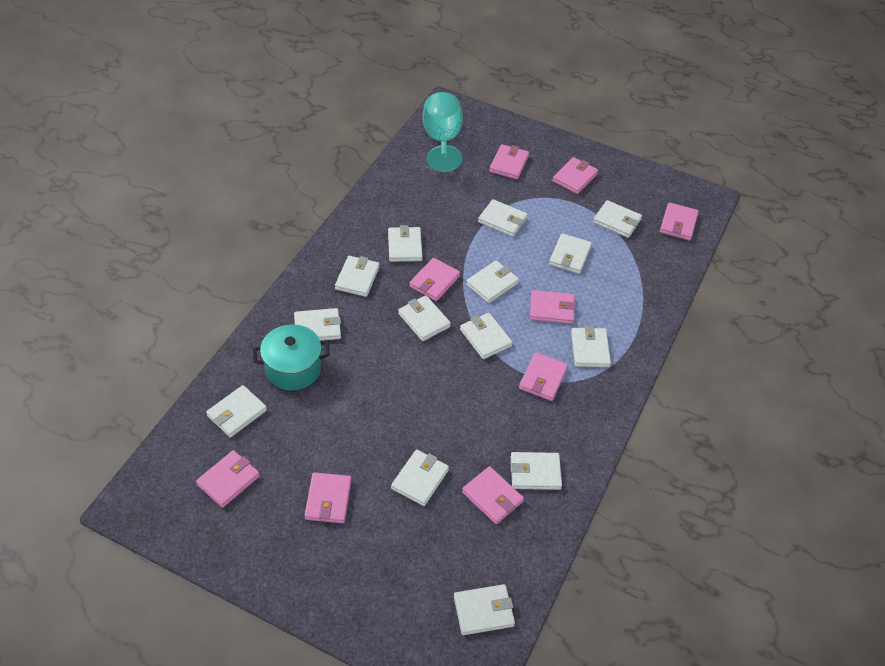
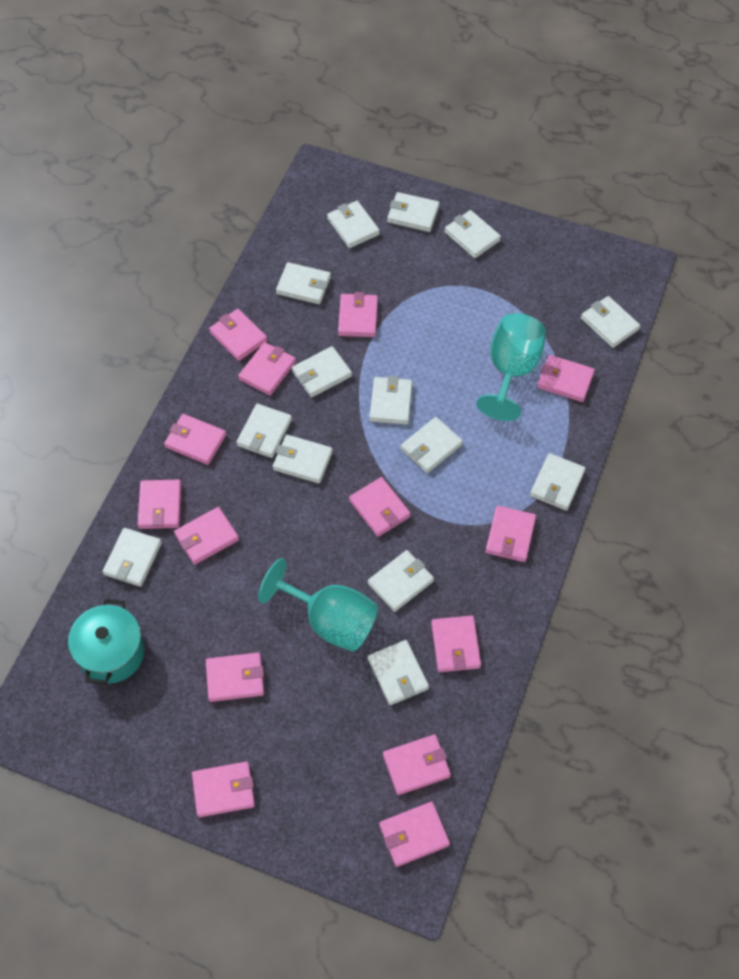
pink wallet: 9 -> 14
turquoise goblet: 1 -> 2

